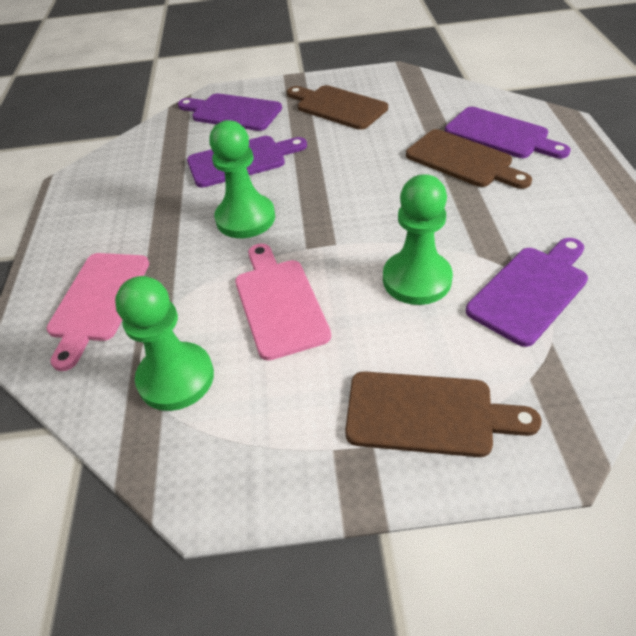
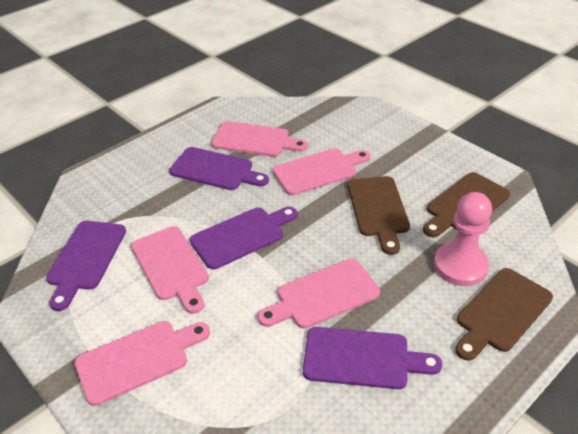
green pawn: 3 -> 0
pink cutting board: 2 -> 5
pink pawn: 0 -> 1

